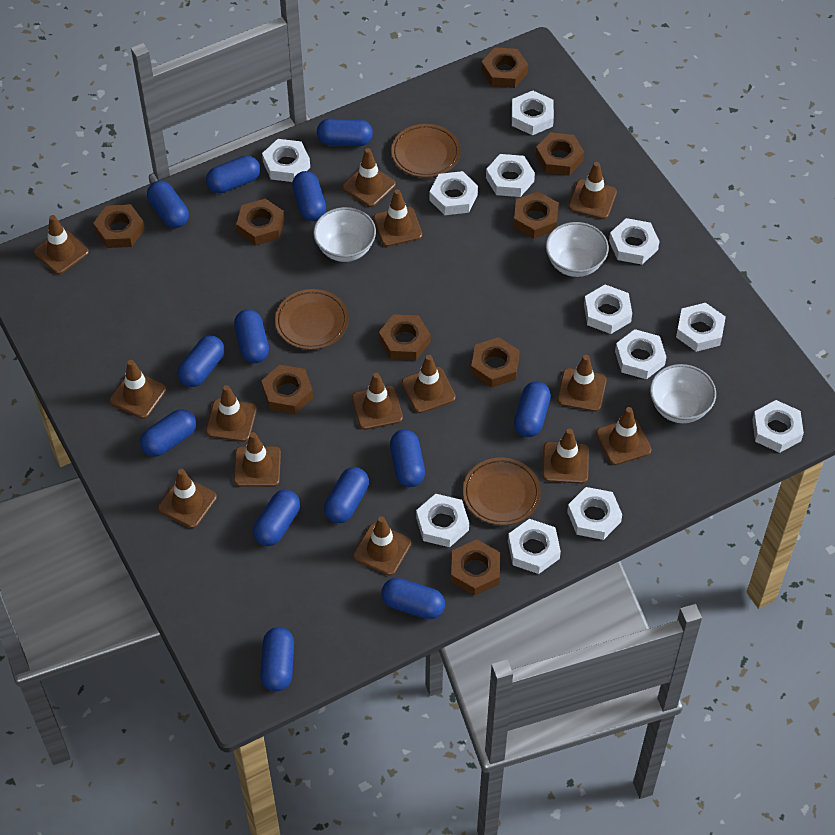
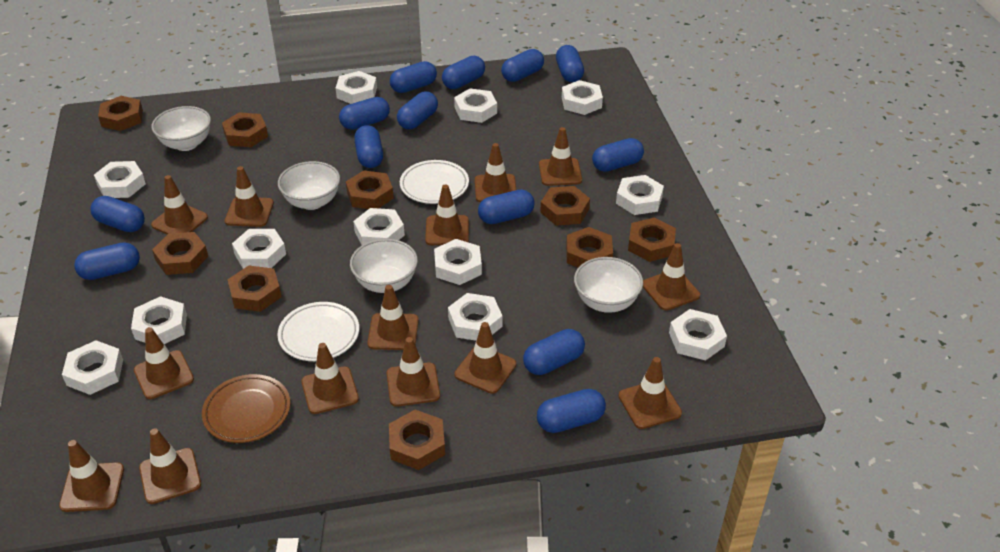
brown plate: 3 -> 1
white bowl: 3 -> 4
white plate: 0 -> 2

